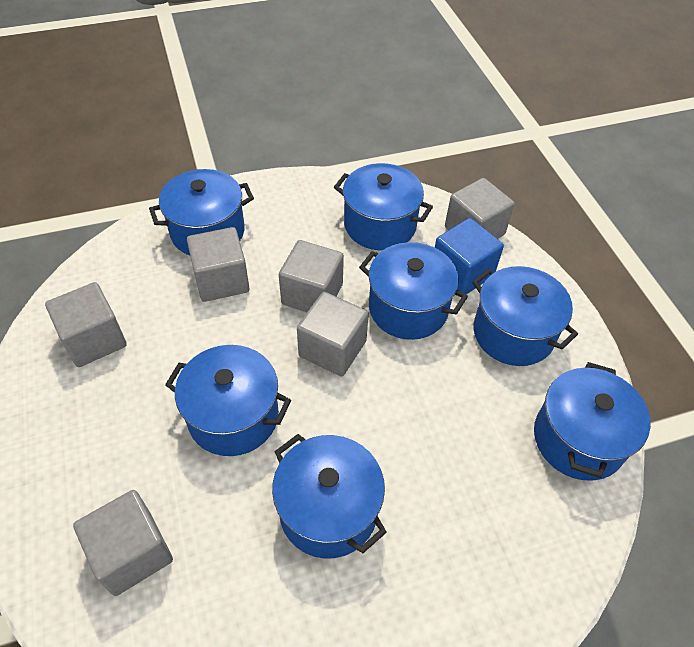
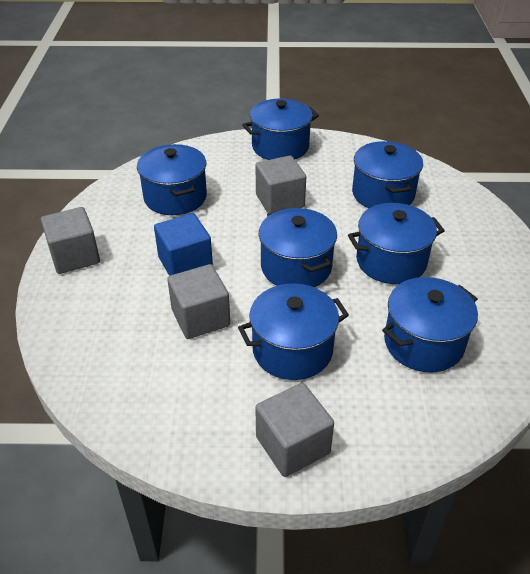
grey cube: 6 -> 4

